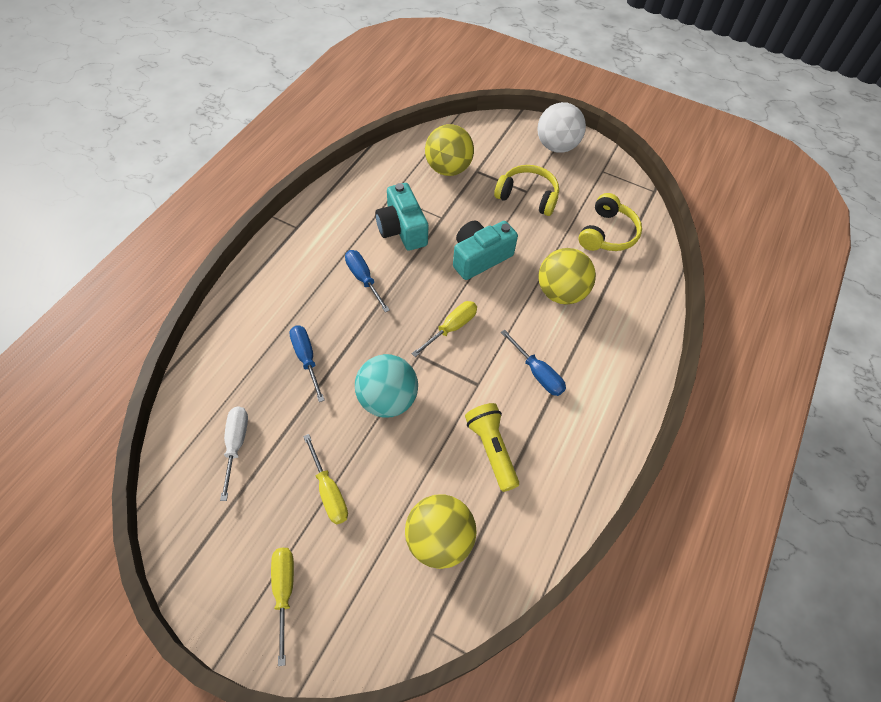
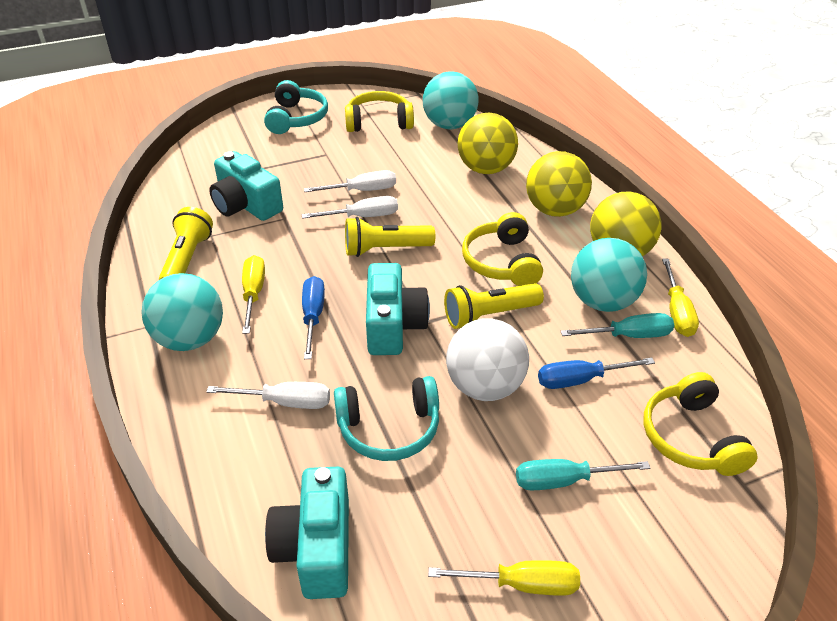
blue screwdriver: 3 -> 2
turquoise ball: 1 -> 3
turquoise camera: 2 -> 3
turquoise headphones: 0 -> 2
turquoise screwdriver: 0 -> 2
white screwdriver: 1 -> 3
yellow flashlight: 1 -> 3
yellow headphones: 2 -> 3

